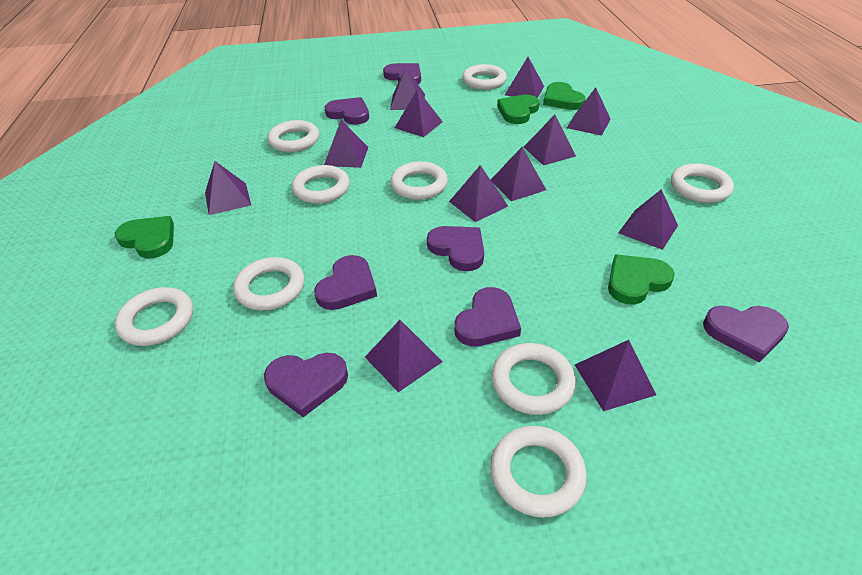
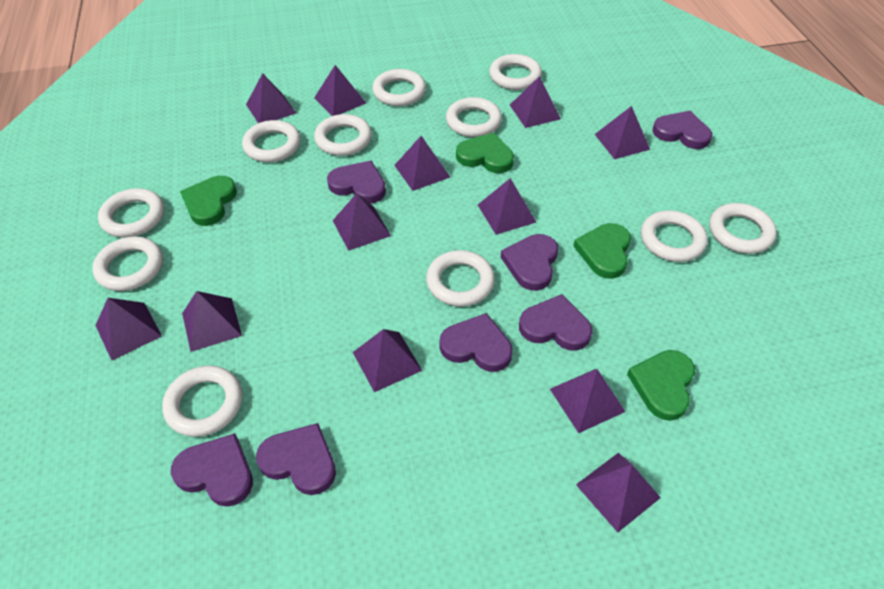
white ring: 9 -> 11

